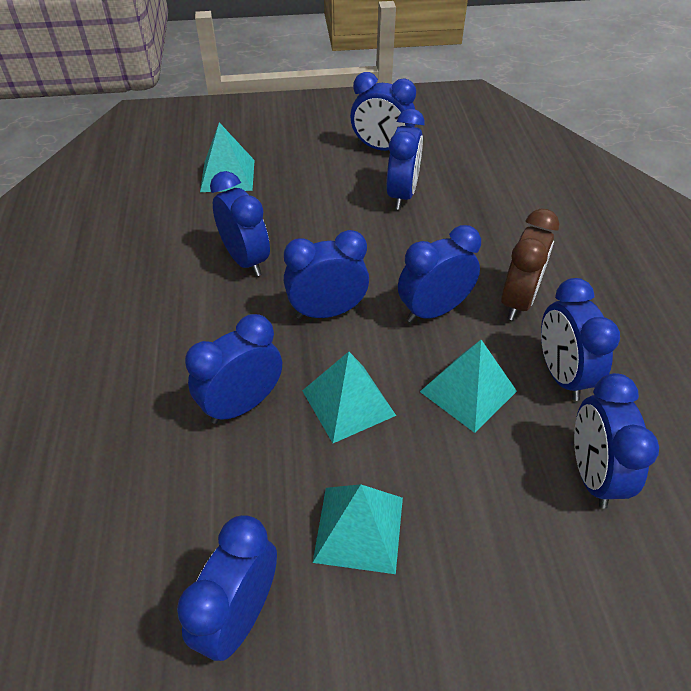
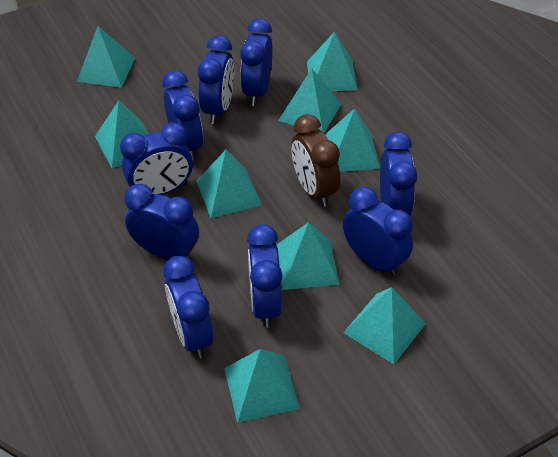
turquoise pyramid: 4 -> 9

